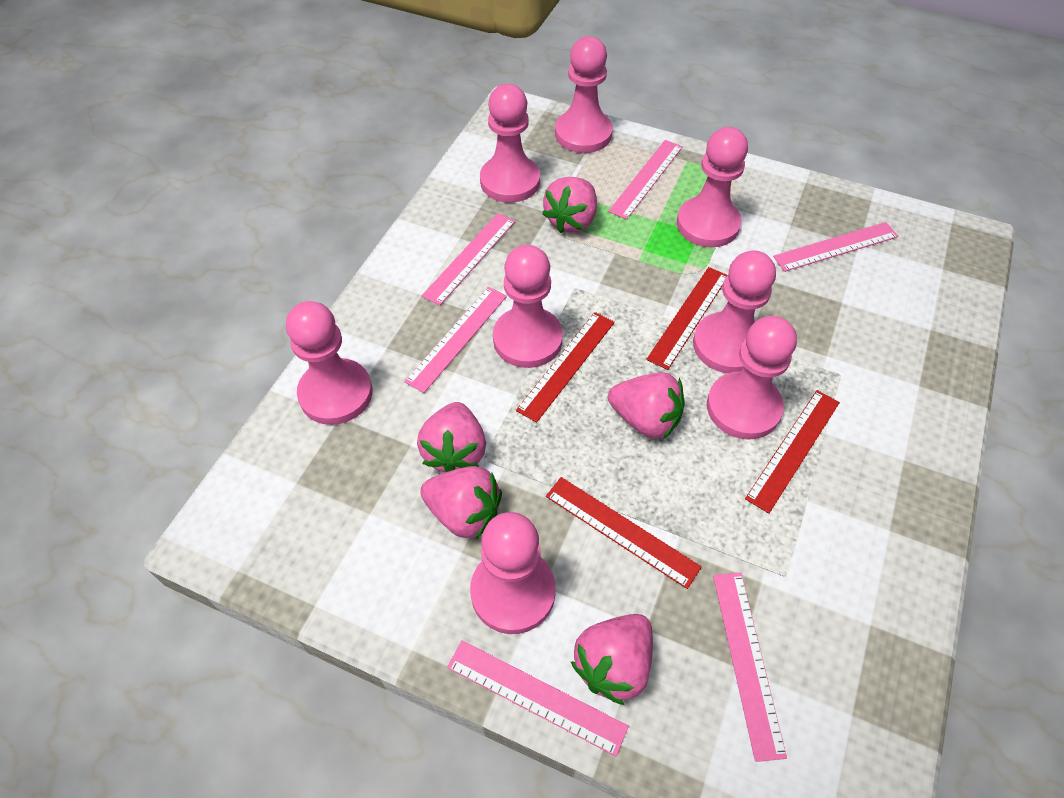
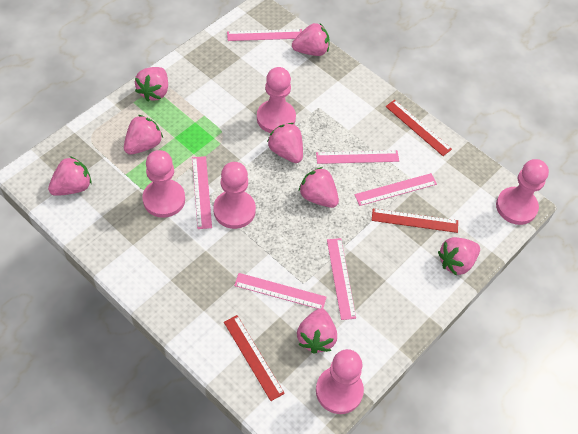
pink pawn: 8 -> 5
pink strawberry: 5 -> 8
red ruler: 4 -> 3

